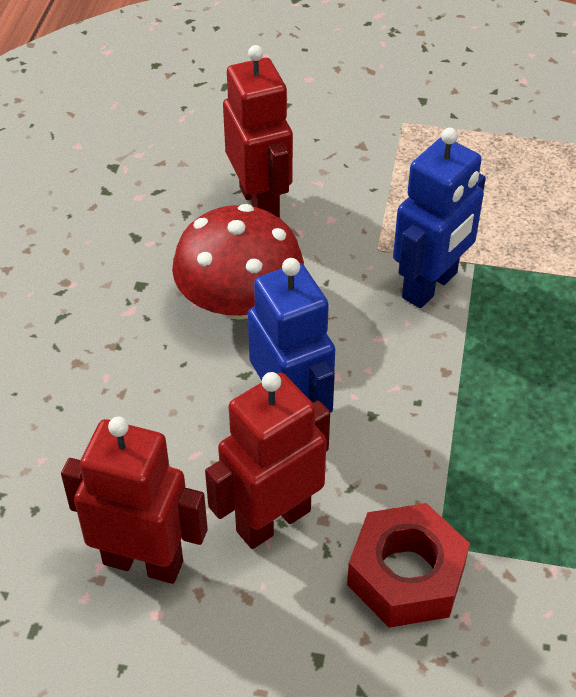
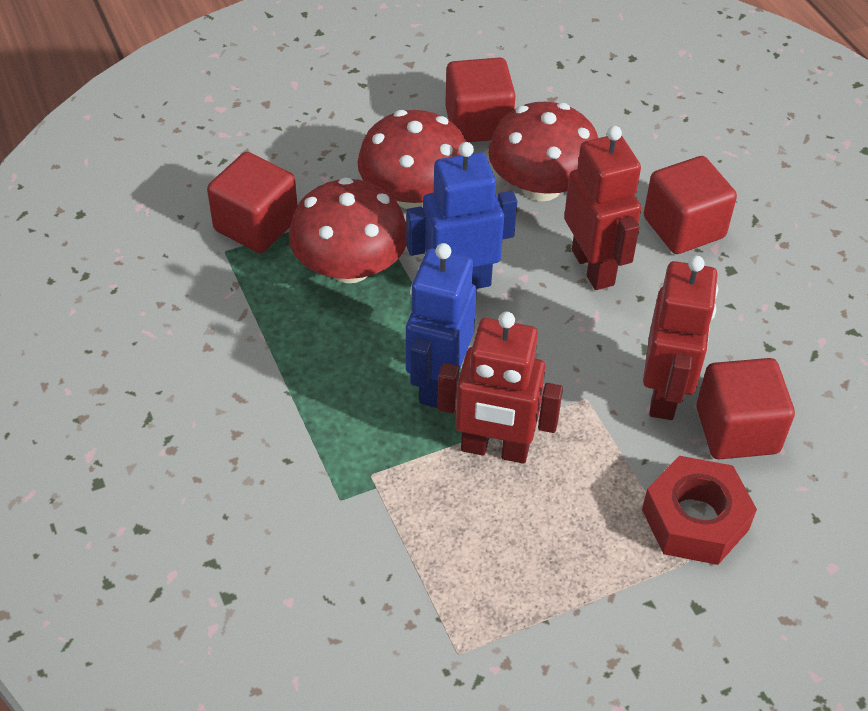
red cube: 0 -> 4
red mushroom: 1 -> 3

